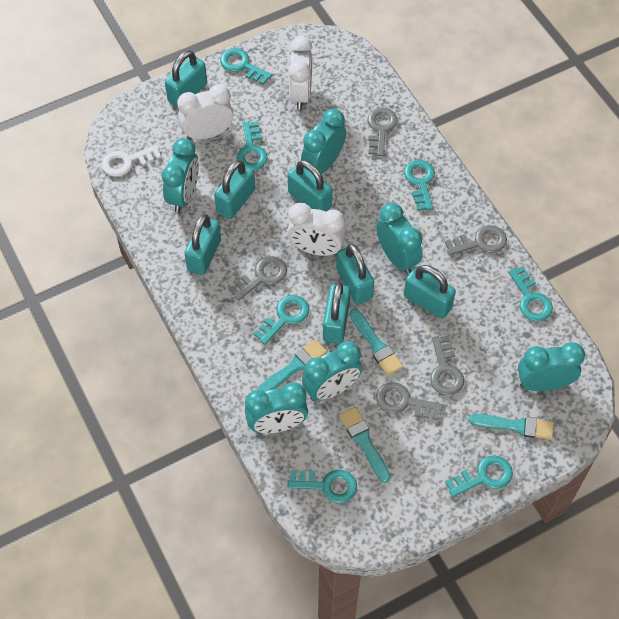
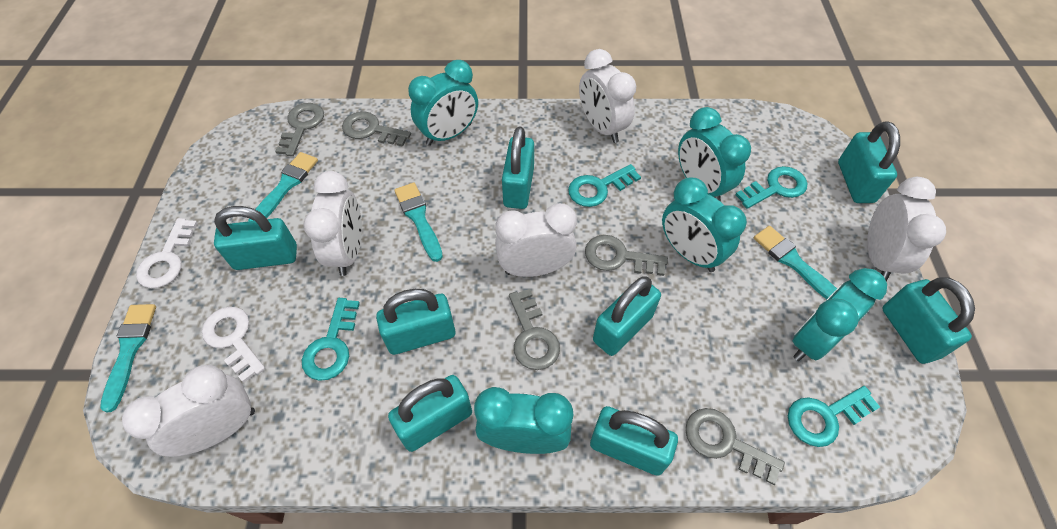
turquoise clock: 6 -> 5
turquoise key: 7 -> 4
turquoise padlock: 7 -> 8
white clock: 3 -> 5
white key: 1 -> 2

